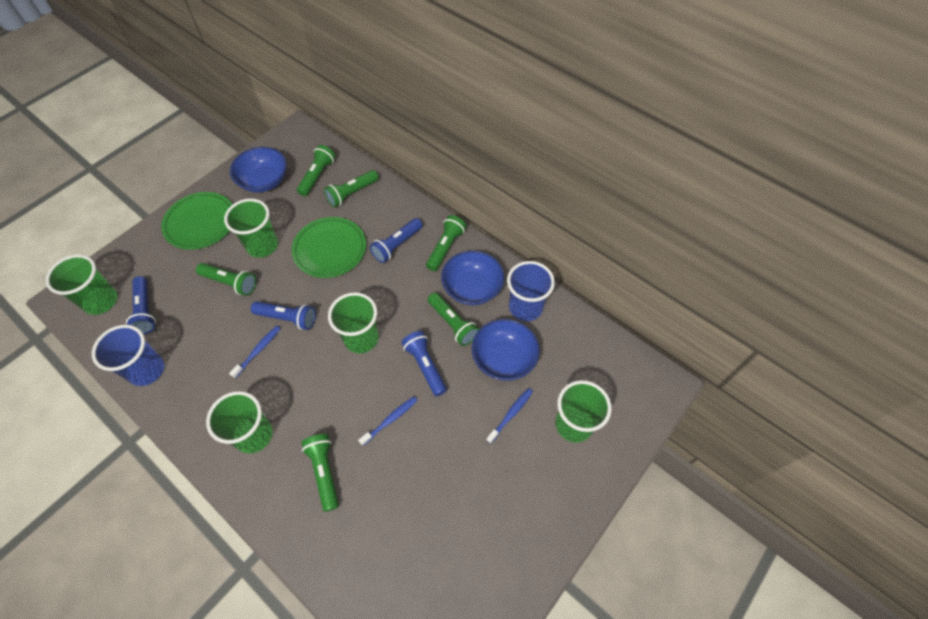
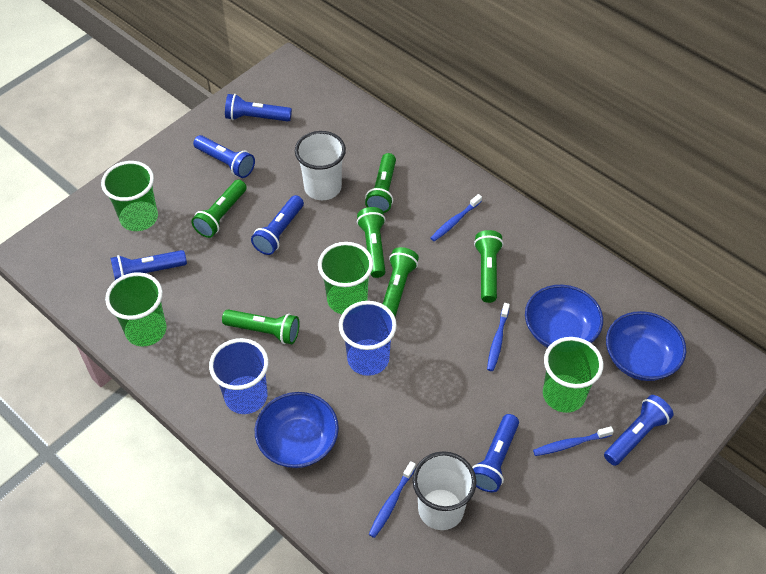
blue flashlight: 4 -> 6
blue toothbrush: 3 -> 4
green cup: 5 -> 4
green plate: 2 -> 0
white cup: 0 -> 2

